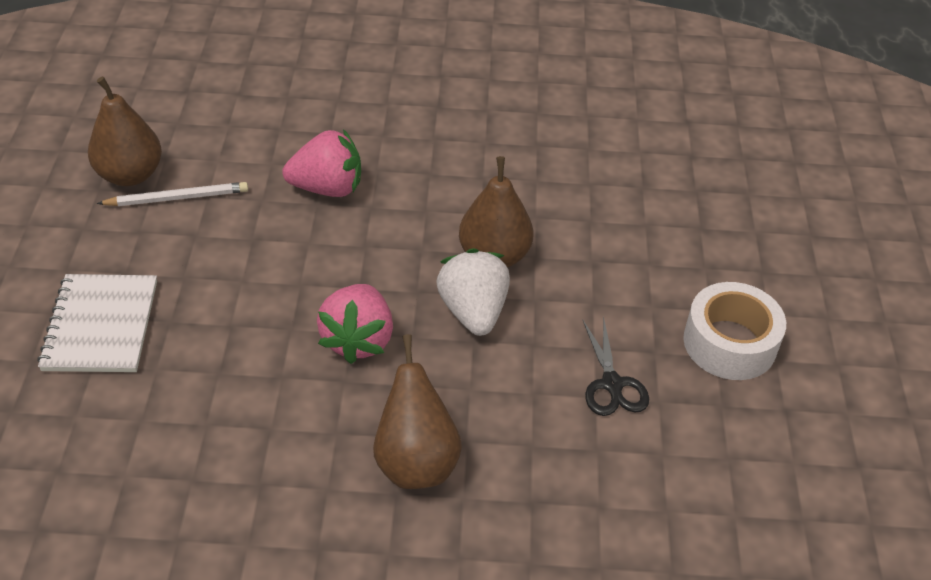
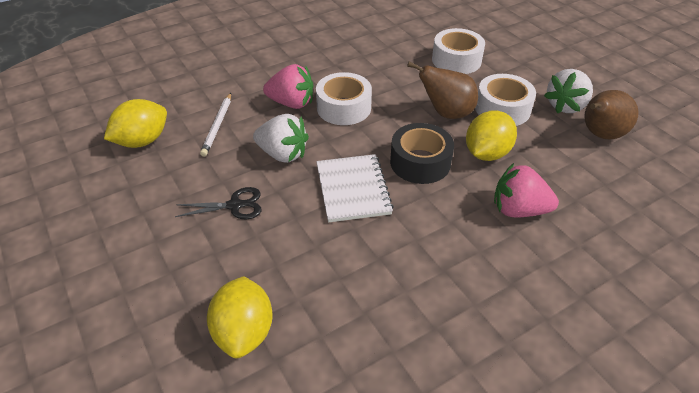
black tape: 0 -> 1
brown pear: 3 -> 2
white strawberry: 1 -> 2
white tape: 1 -> 3
yellow lemon: 0 -> 3

